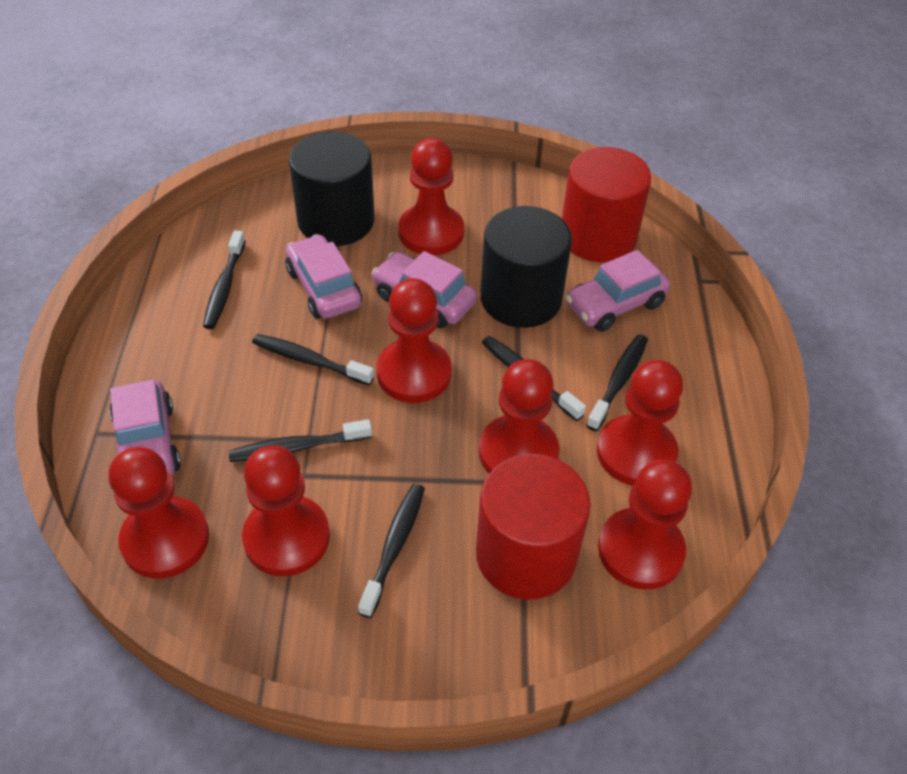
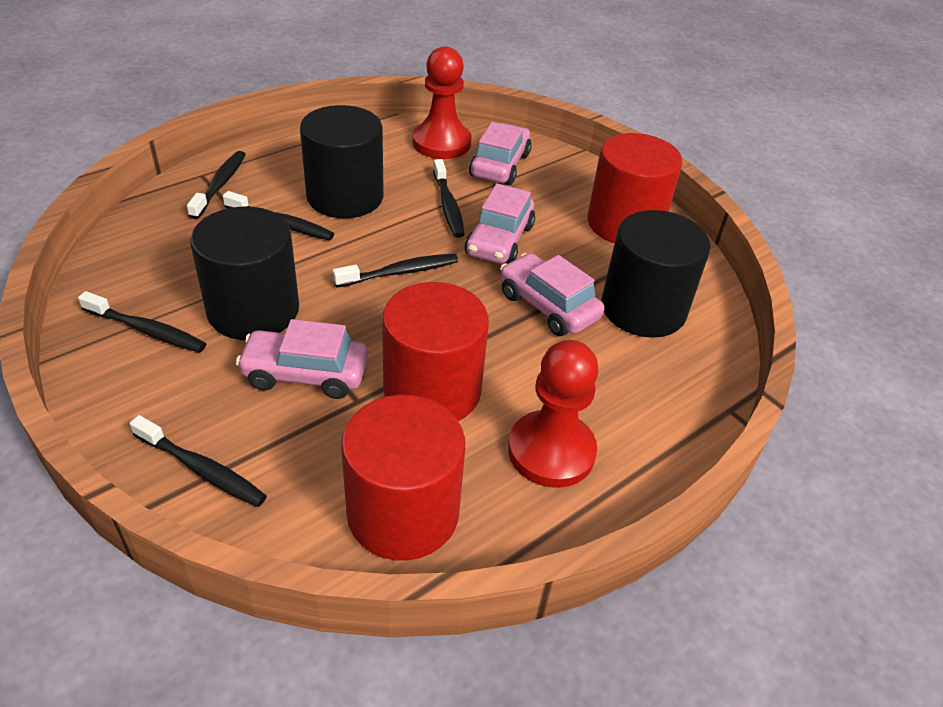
black cylinder: 2 -> 3
red cylinder: 2 -> 3
red pawn: 7 -> 2

